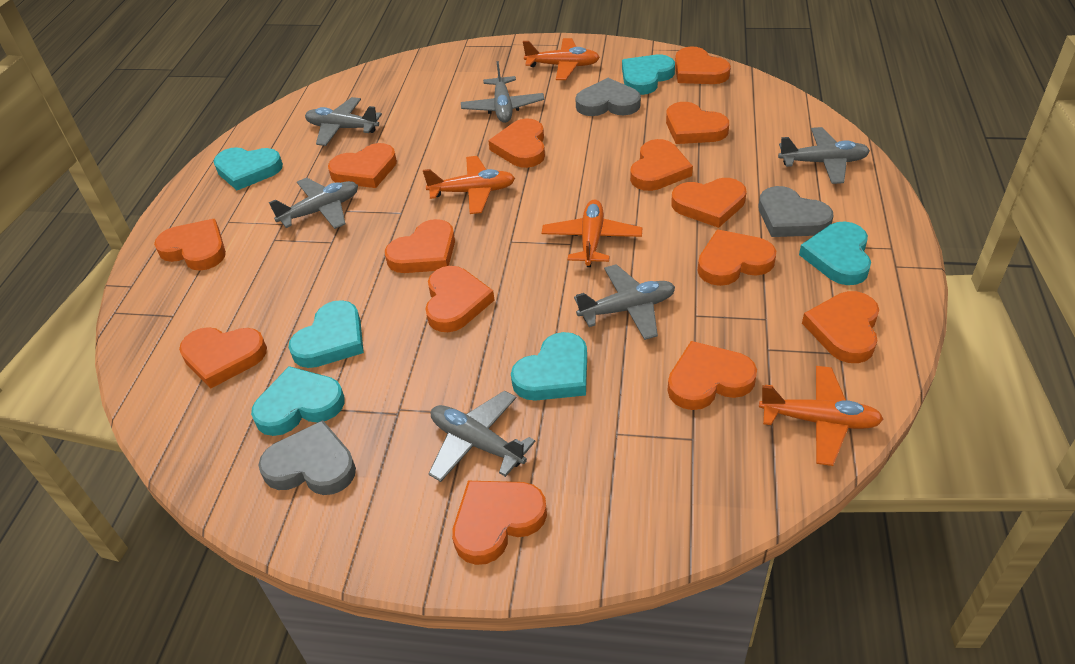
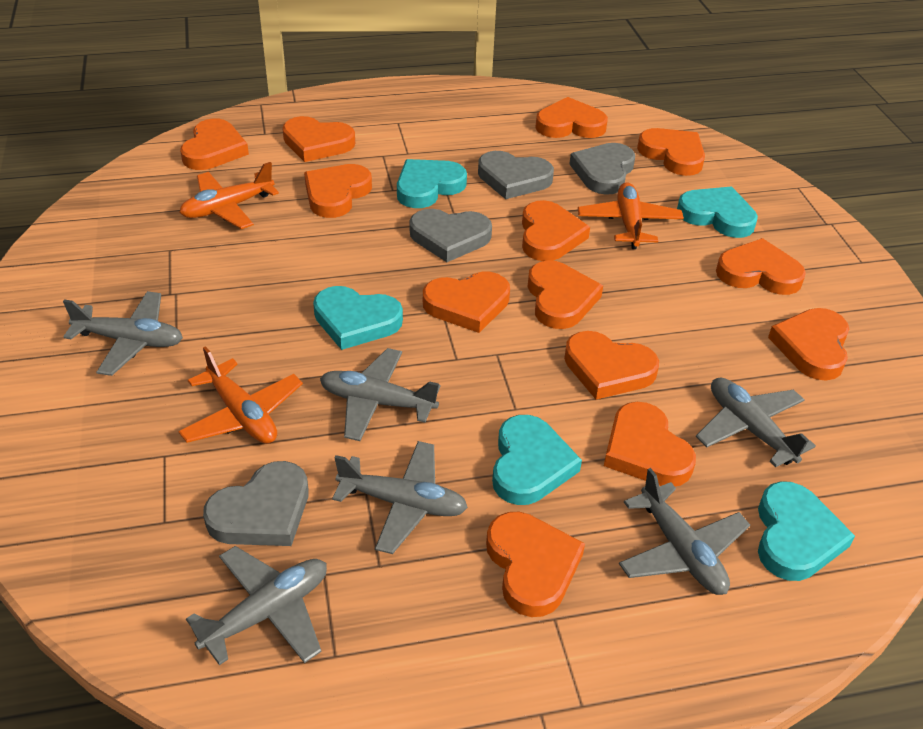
grey heart: 3 -> 4
orange heart: 14 -> 13
orange plane: 4 -> 3
turquoise heart: 6 -> 5

